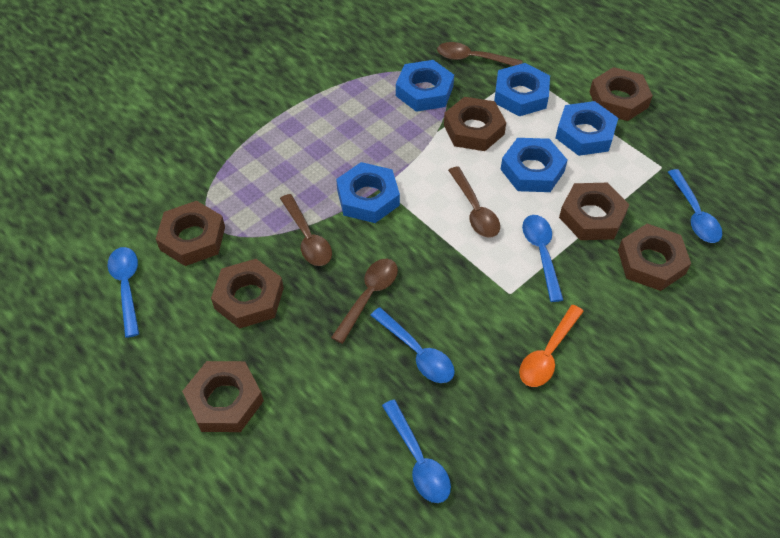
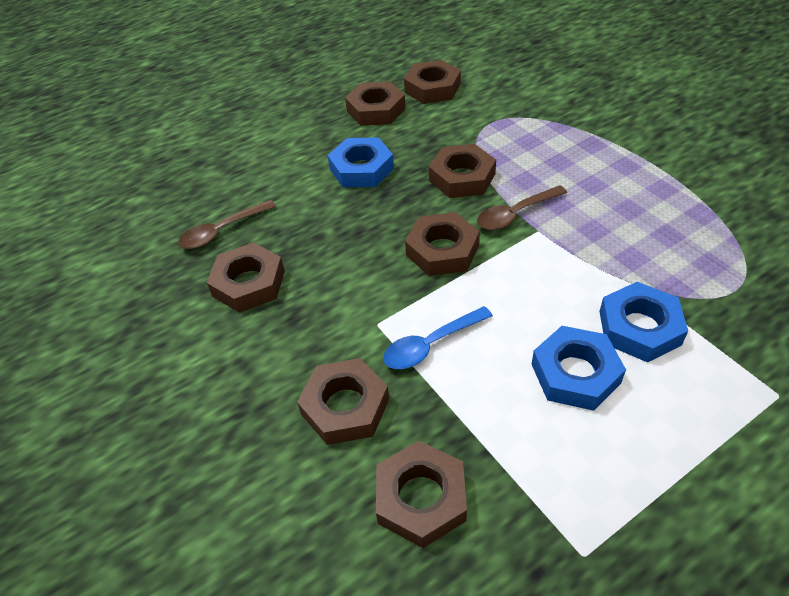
blue nut: 5 -> 3
blue spoon: 5 -> 1
brown spoon: 4 -> 2
orange spoon: 1 -> 0

